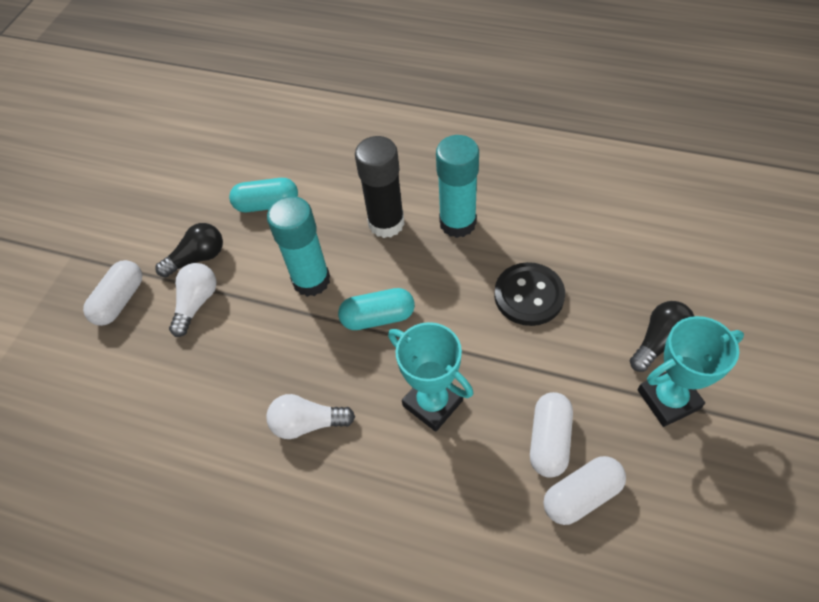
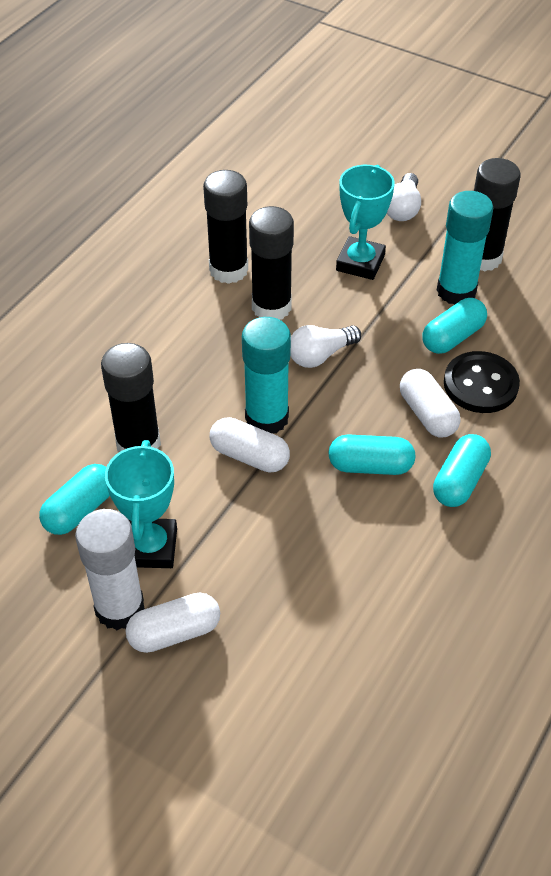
black glue stick: 1 -> 4
black light bulb: 2 -> 0
turquoise capsule: 2 -> 4
white glue stick: 0 -> 1

